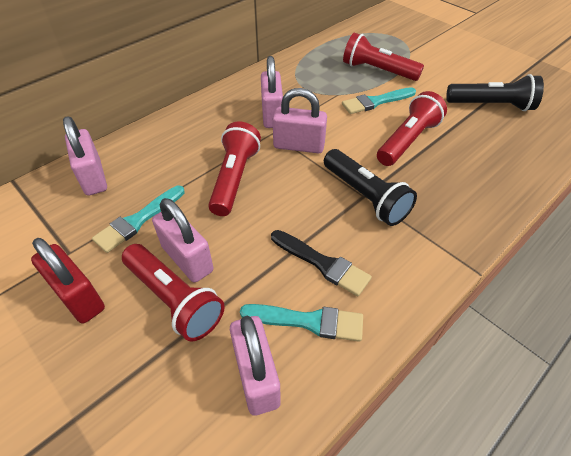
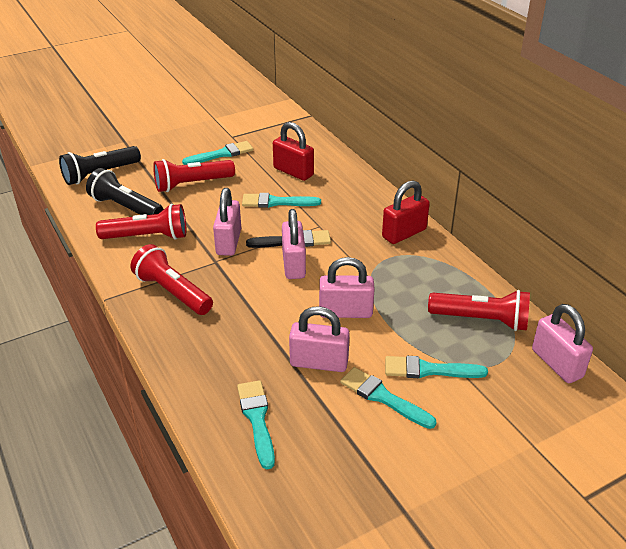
red padlock: 1 -> 2
turquoise brush: 3 -> 5

